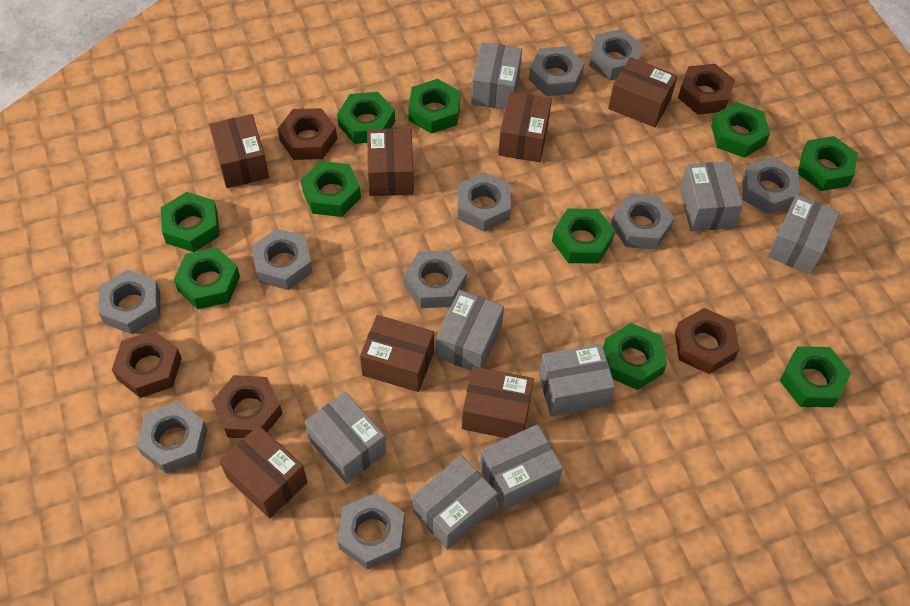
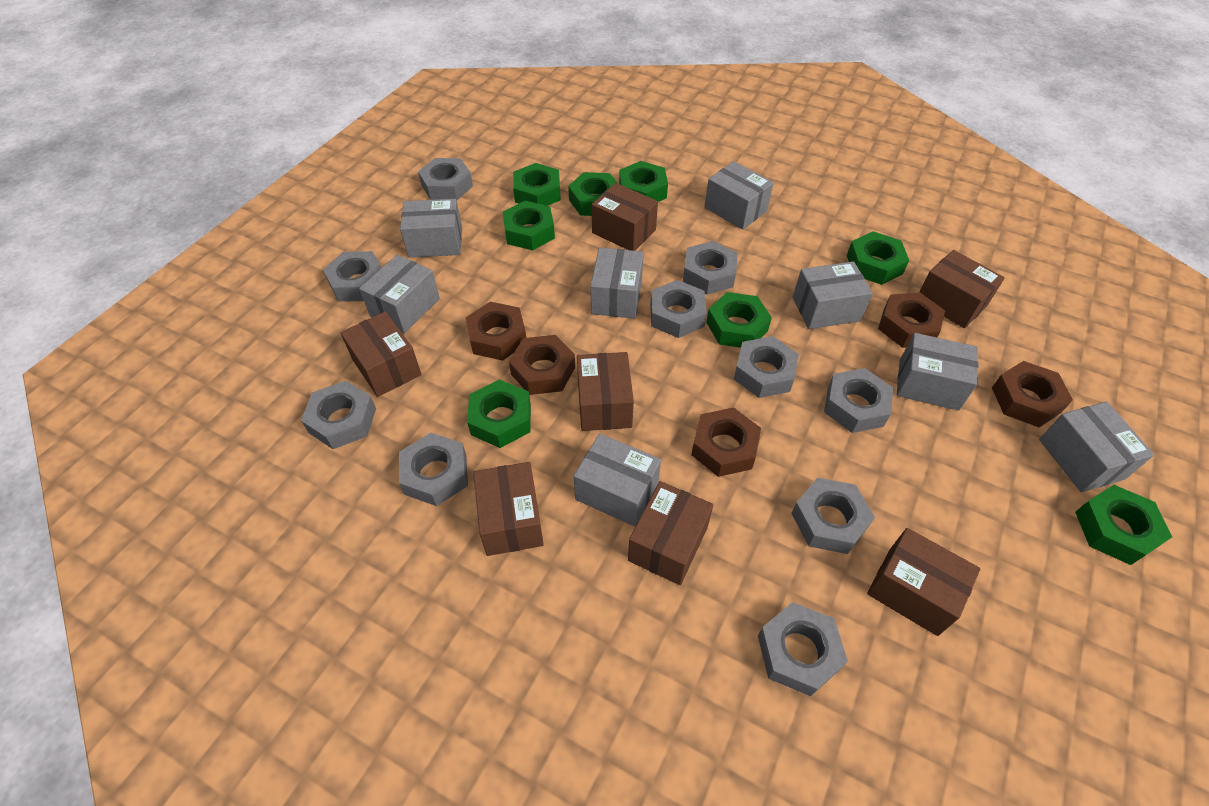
green nut: 10 -> 8

